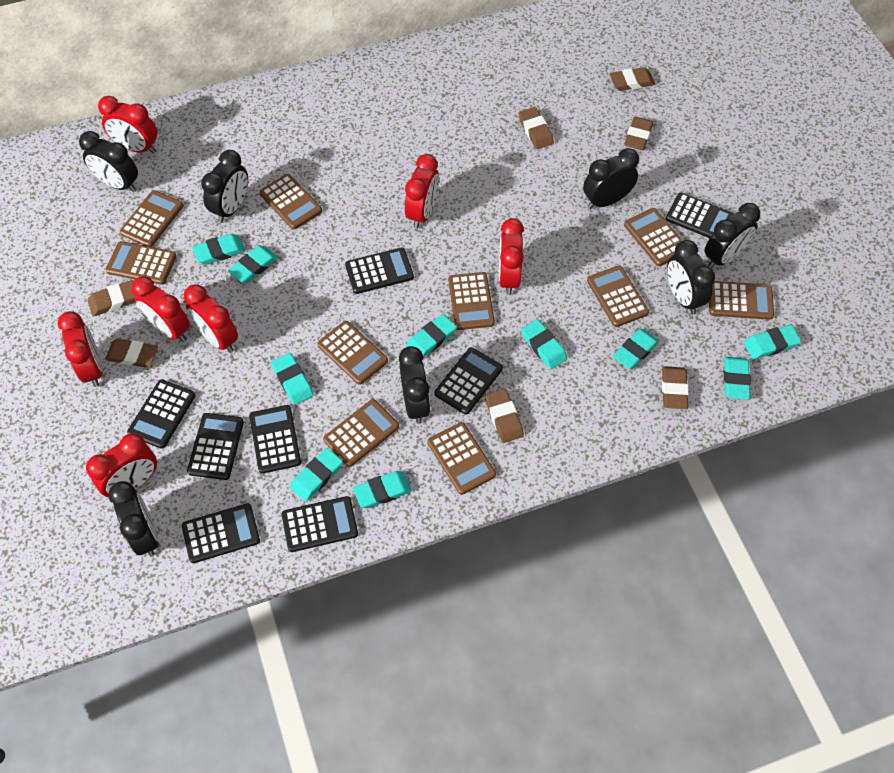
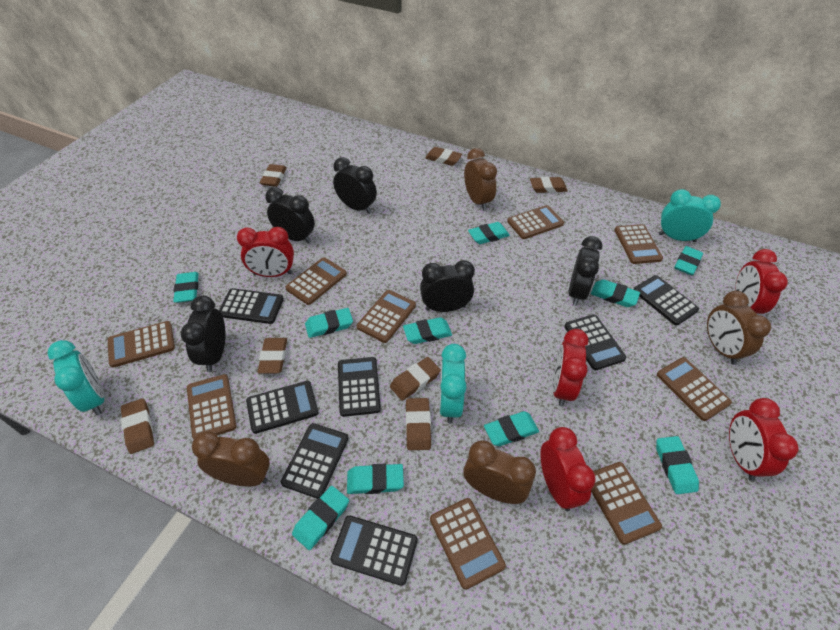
black calculator: 8 -> 7
black clock: 7 -> 5
brown calculator: 10 -> 9
brown clock: 0 -> 4
red clock: 7 -> 5
turquoise clock: 0 -> 3

